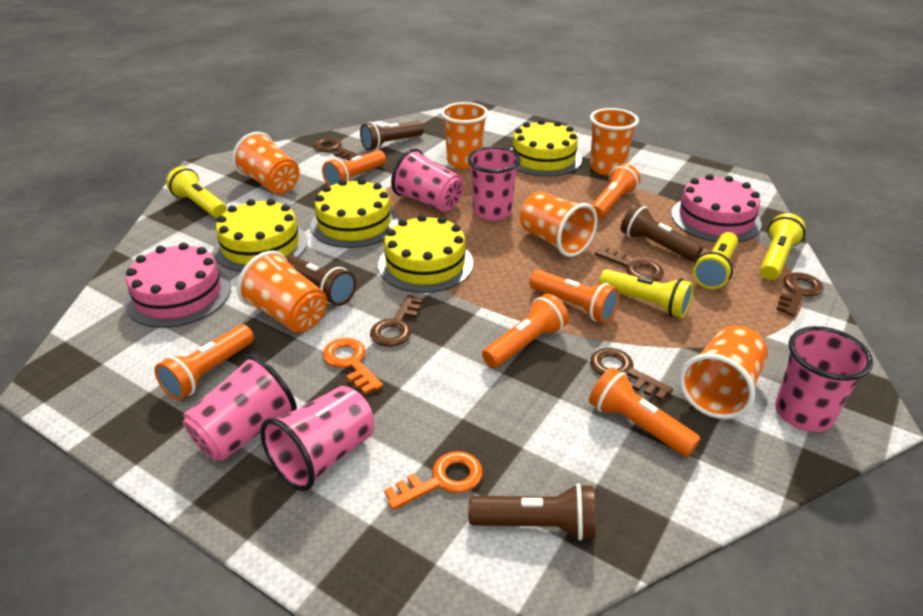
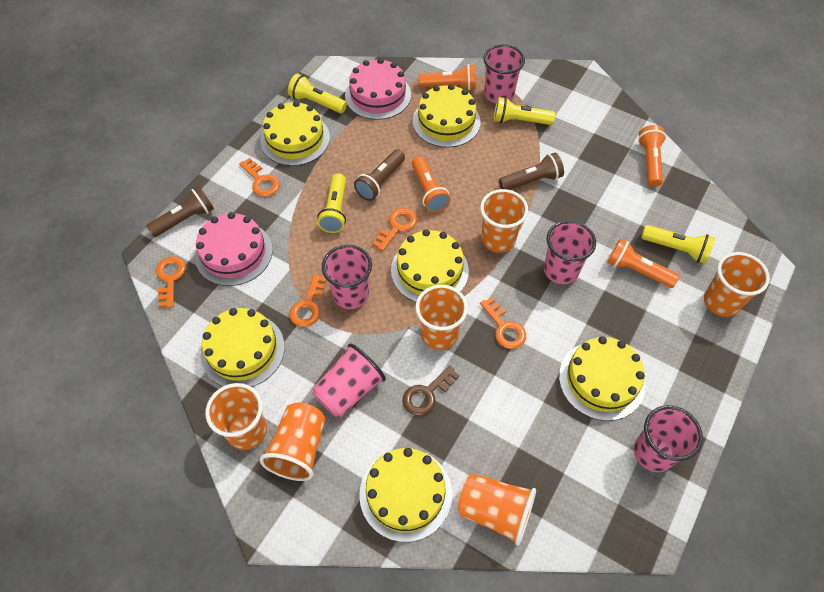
brown flashlight: 4 -> 3
brown key: 5 -> 1
orange flashlight: 6 -> 4
orange key: 2 -> 5
yellow cake: 4 -> 6

